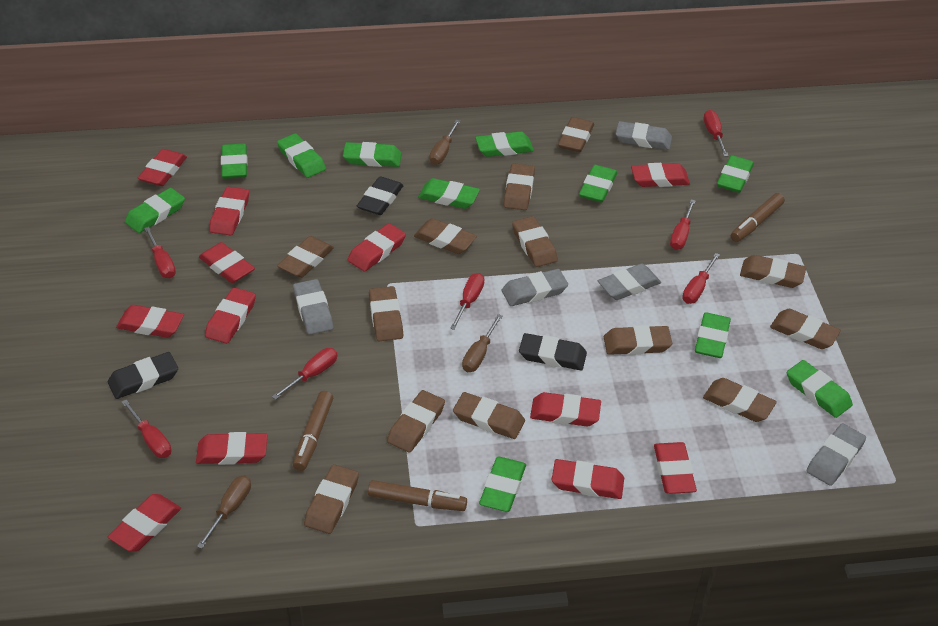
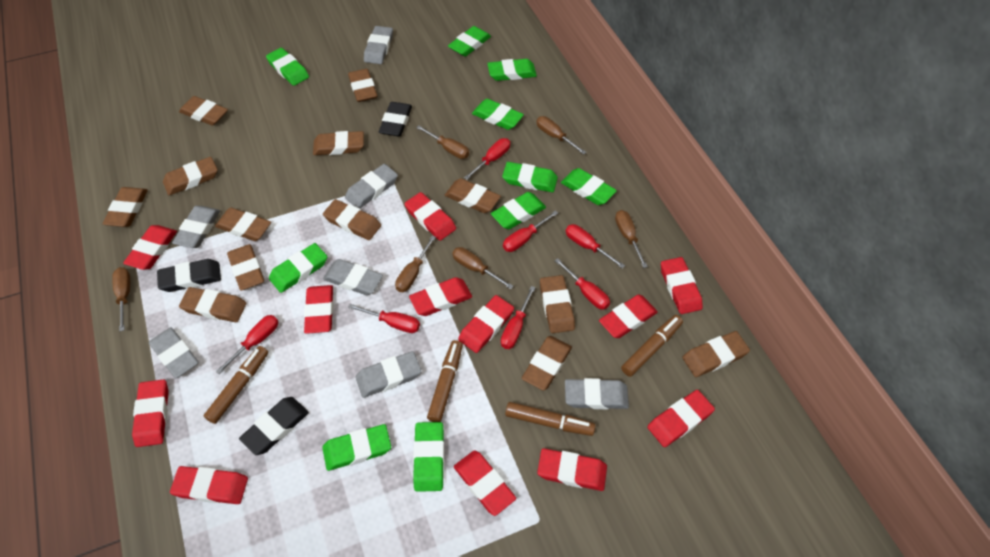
brown marker: 3 -> 4
brown screwdriver: 3 -> 6
green eraser: 11 -> 10
grey eraser: 5 -> 7

